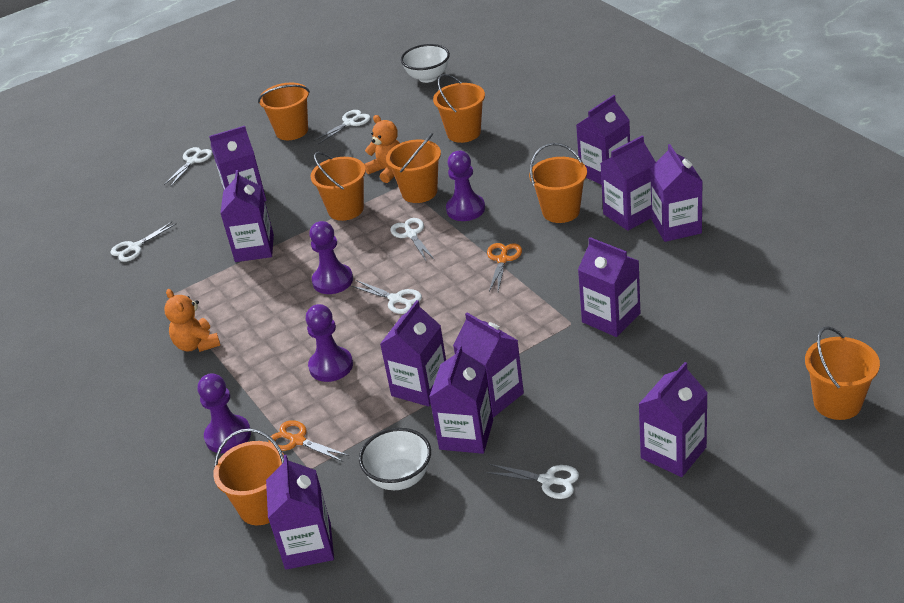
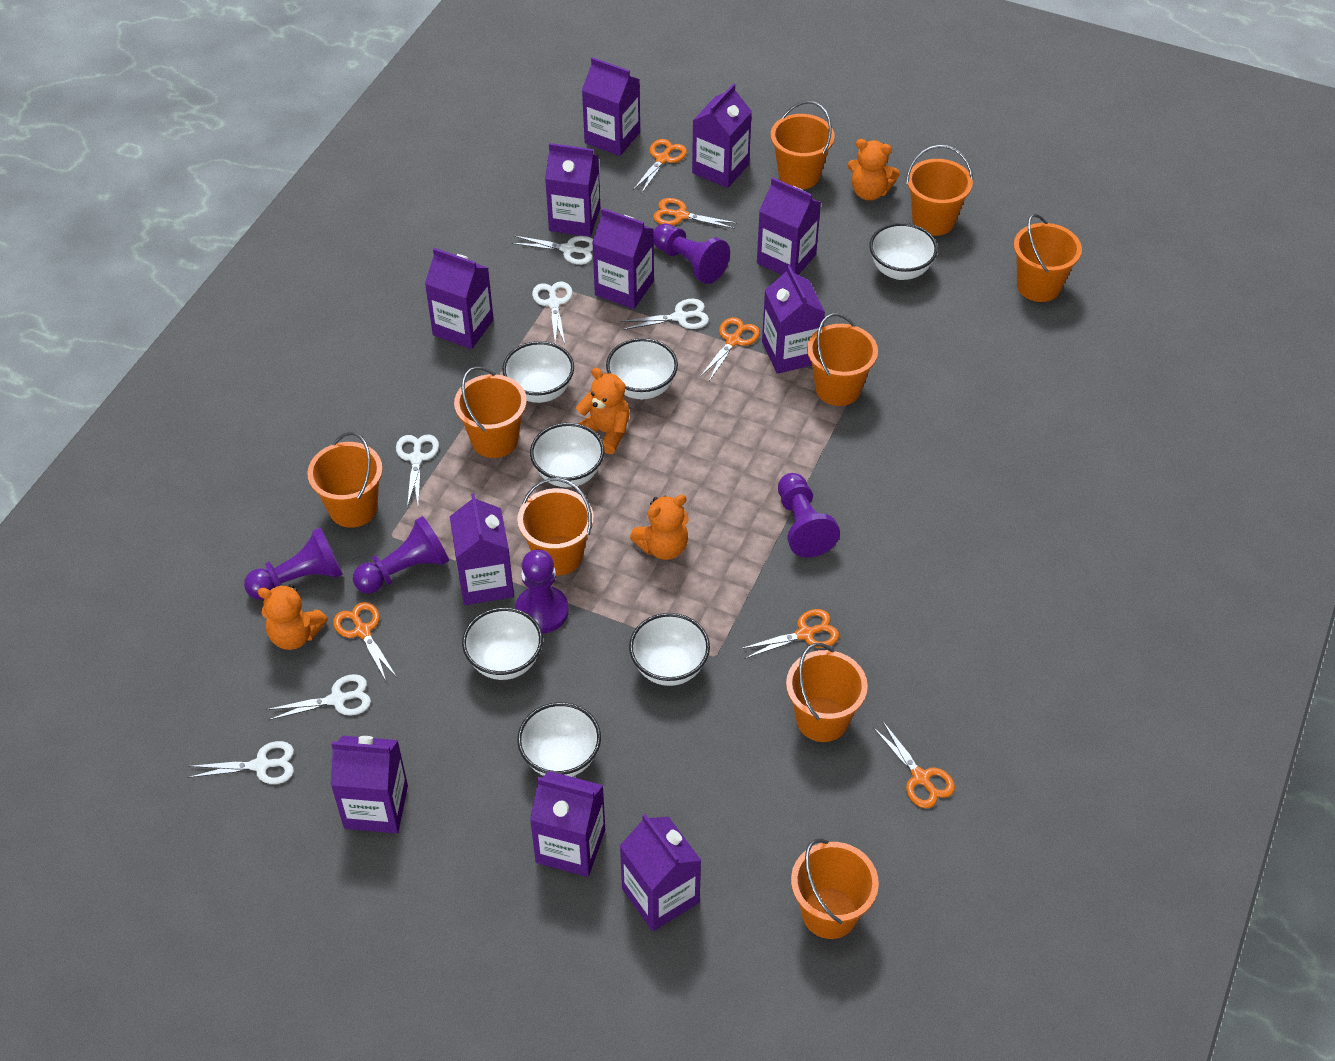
orange bucket: 7 -> 9
orange scissors: 2 -> 6
orange teddy bear: 2 -> 4
purple pawn: 4 -> 5
white bowl: 2 -> 7

